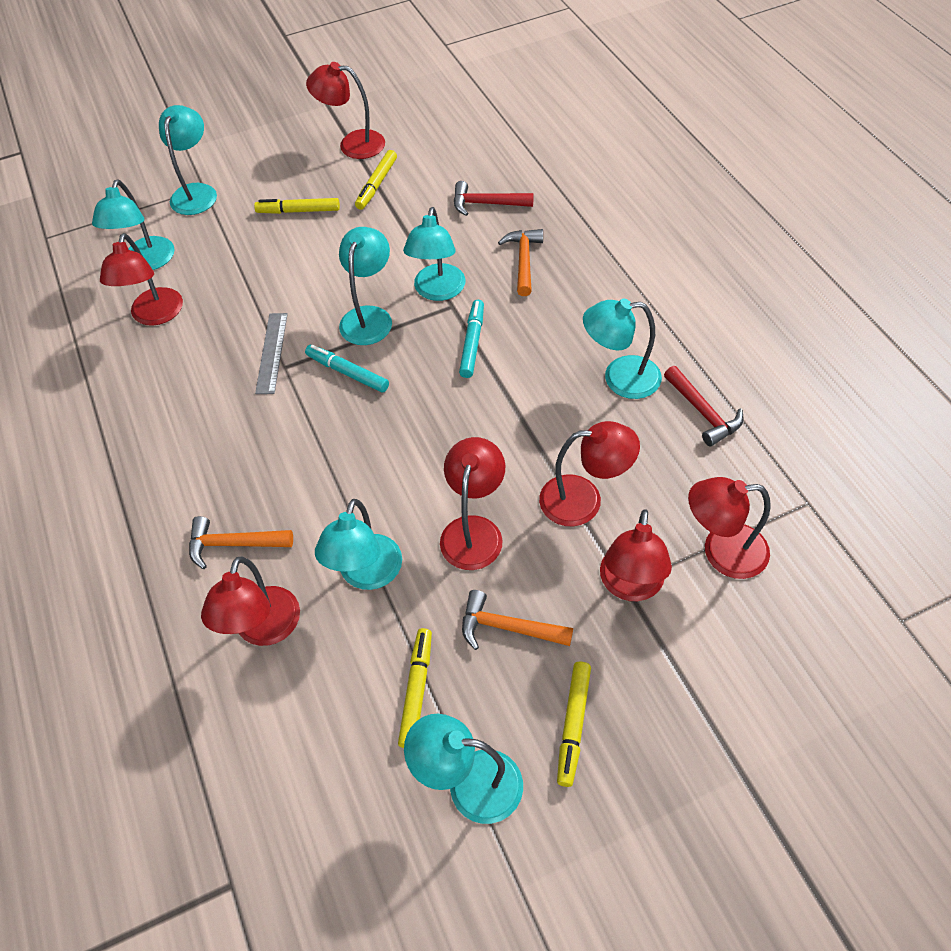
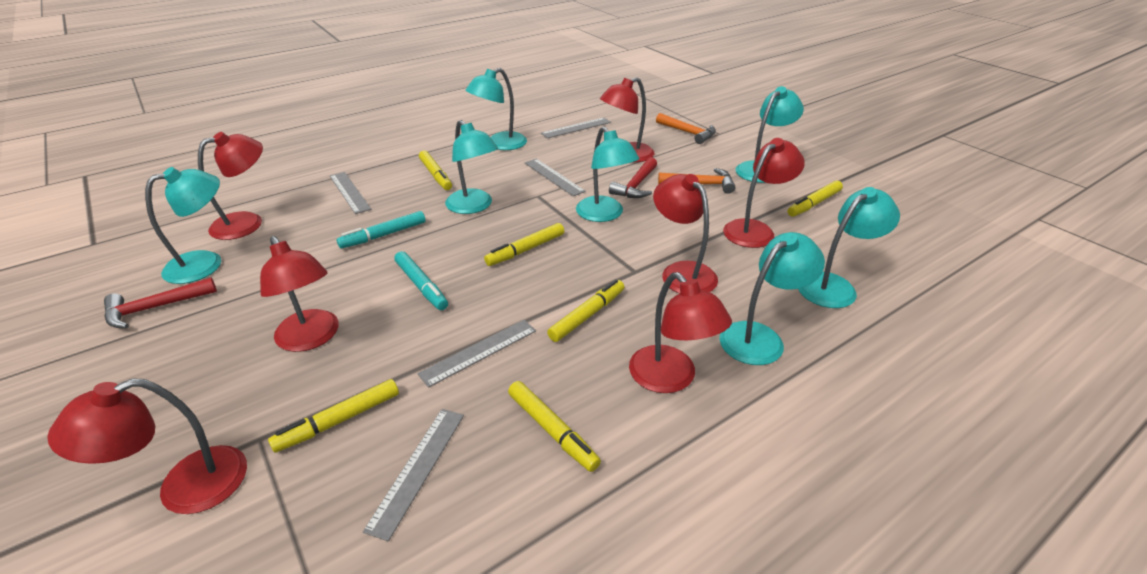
grey ruler: 1 -> 5
orange hammer: 3 -> 2
yellow marker: 4 -> 6

